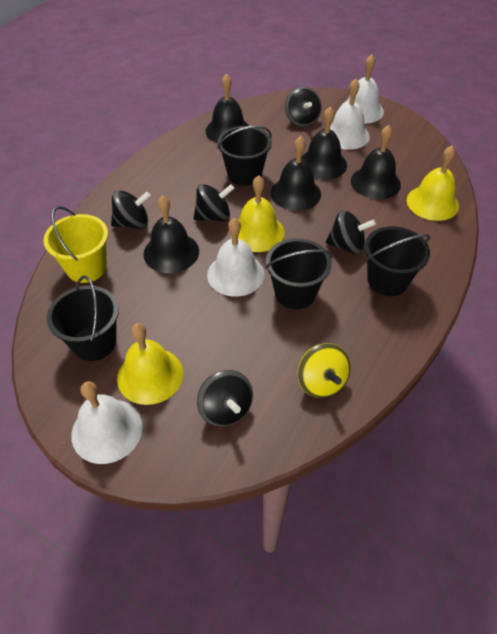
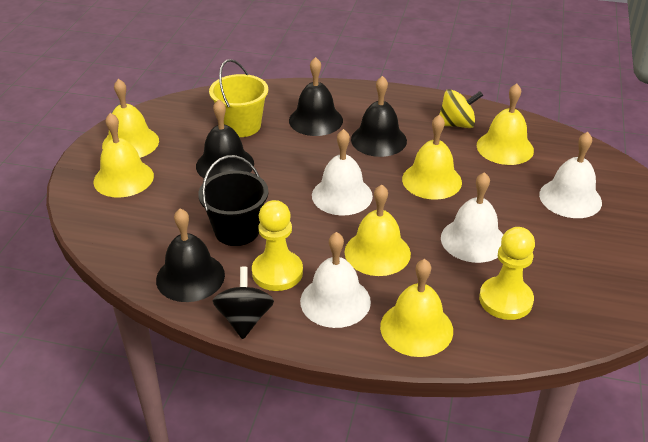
black bell: 5 -> 4
black bucket: 4 -> 1
black spinning top: 5 -> 1
yellow bell: 3 -> 6
yellow pawn: 0 -> 2

